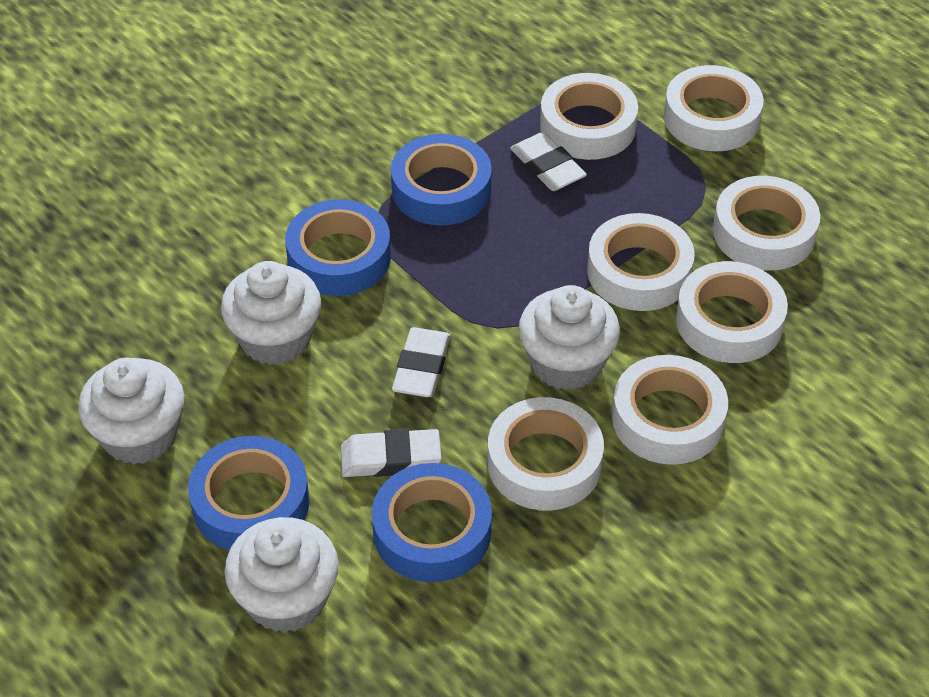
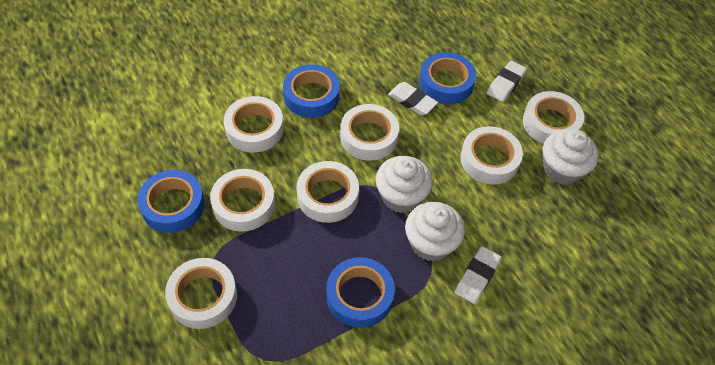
white cupcake: 4 -> 3

